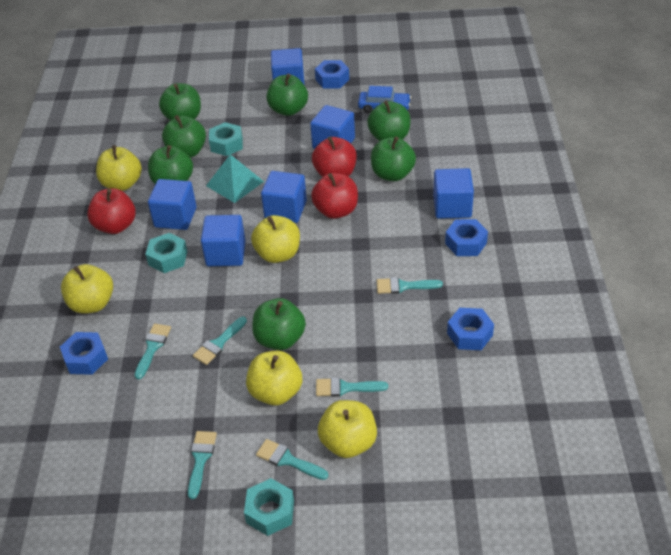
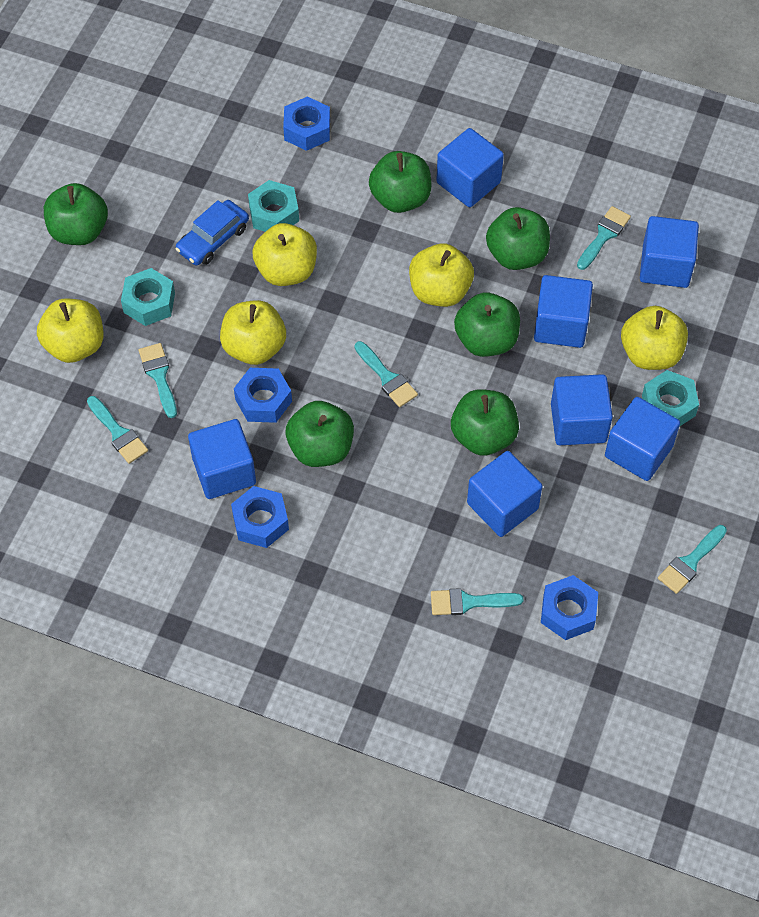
blue cube: 6 -> 7
green apple: 7 -> 6
red apple: 3 -> 0
turquoise pyramid: 1 -> 0

